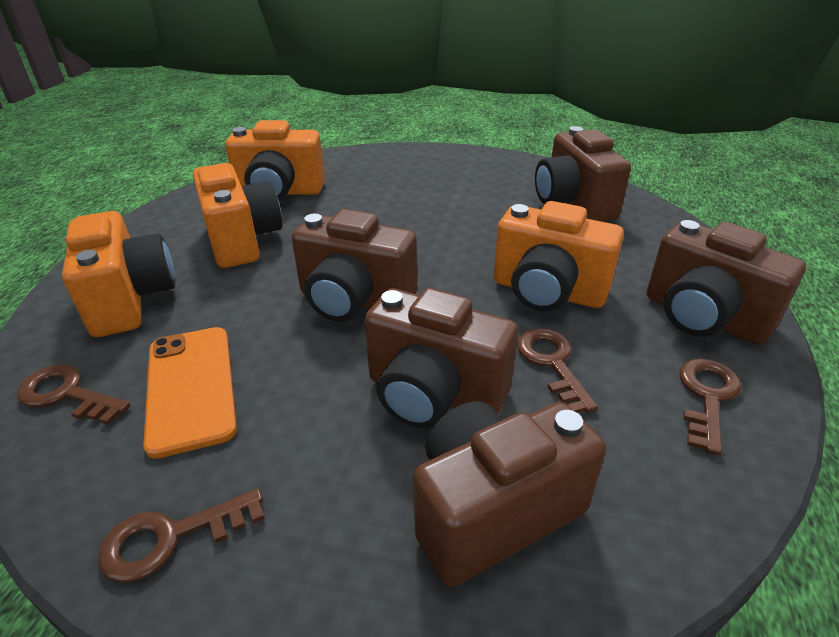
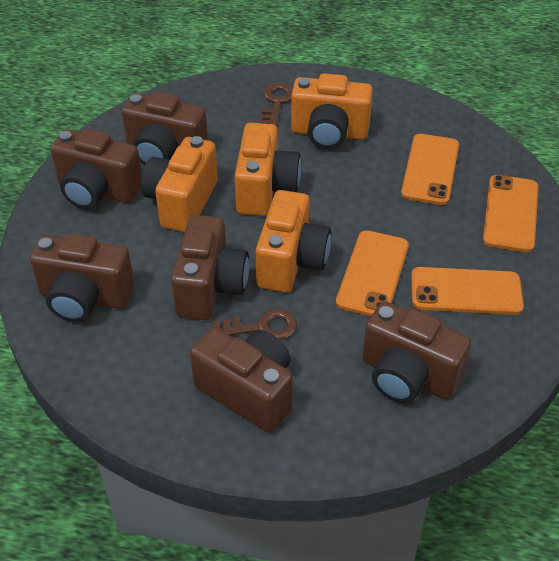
brown camera: 5 -> 6
brown key: 4 -> 2
orange phone: 1 -> 4

